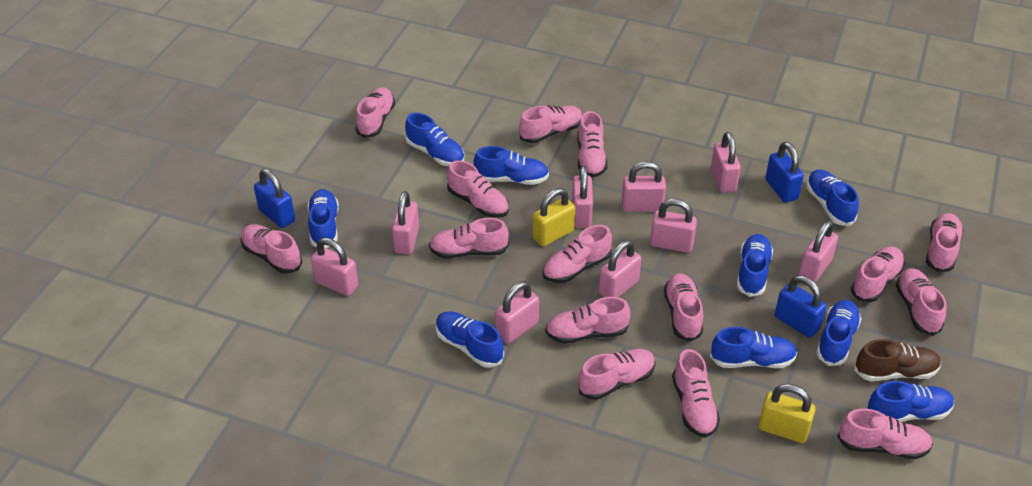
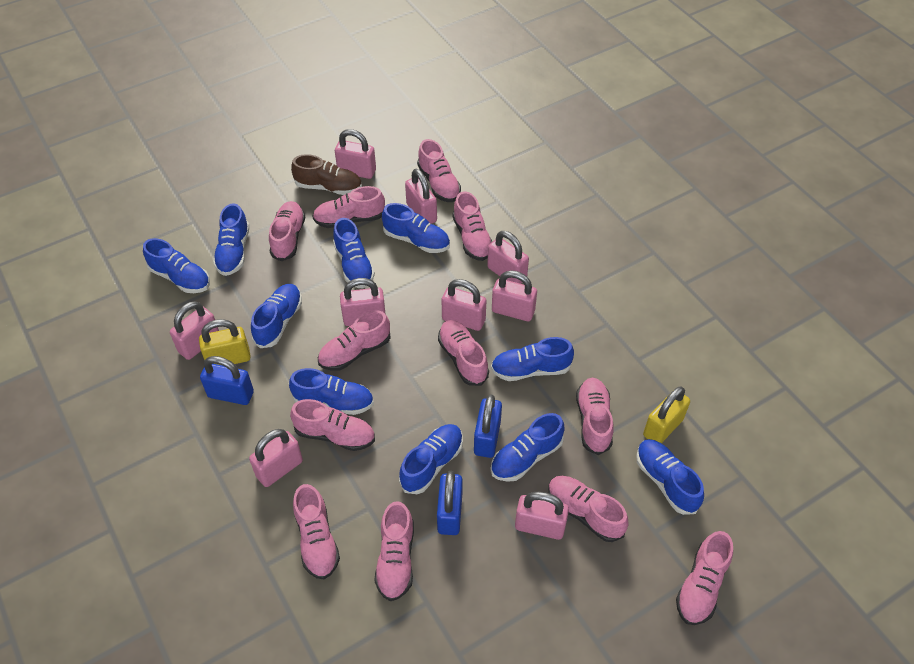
blue shoe: 9 -> 10
pink shoe: 15 -> 12

